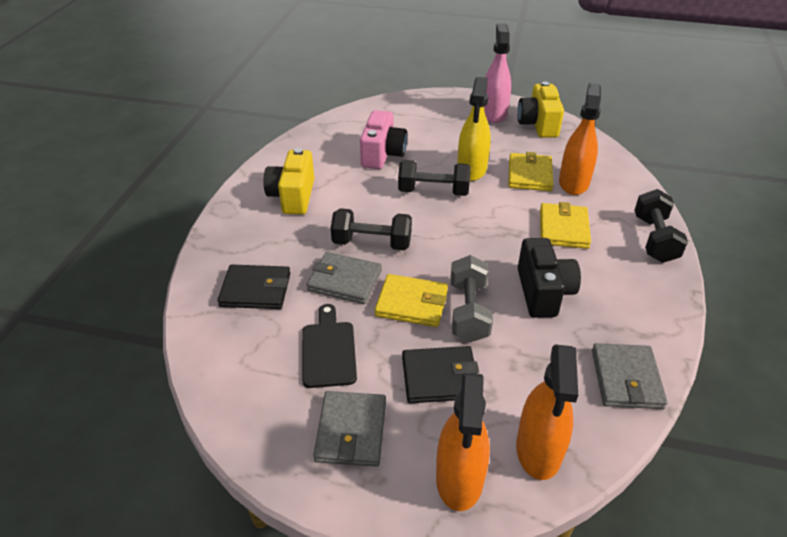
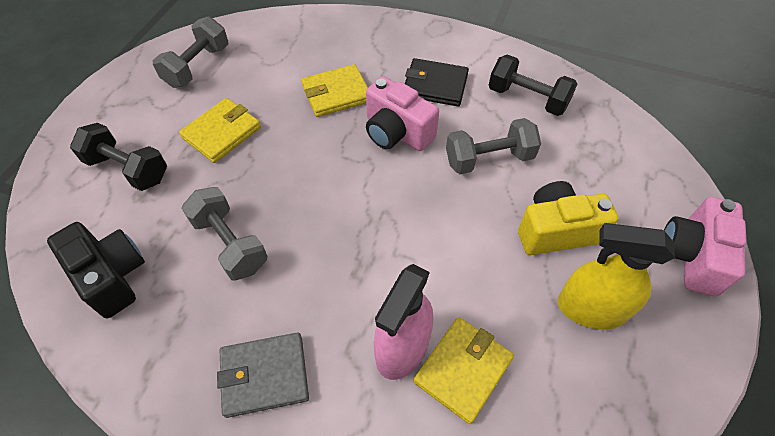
black cutting board: 1 -> 0
black dumbbell: 3 -> 2
black wallet: 2 -> 1
grey dumbbell: 1 -> 3
grey wallet: 3 -> 1
orange spray bottle: 3 -> 0
pink camera: 1 -> 2
yellow camera: 2 -> 1

